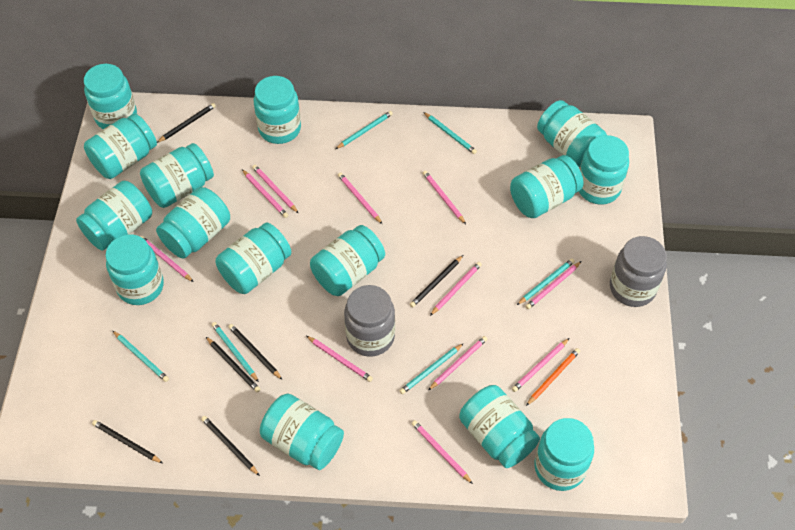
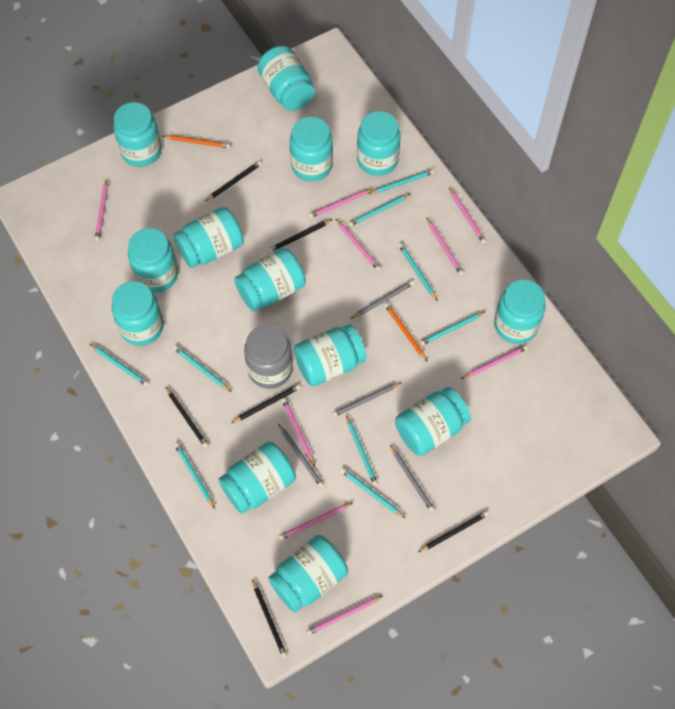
grey jar: 2 -> 1
grey pencil: 0 -> 4
orange pencil: 1 -> 2
pink pencil: 11 -> 9
turquoise jar: 15 -> 13
turquoise pencil: 6 -> 9

